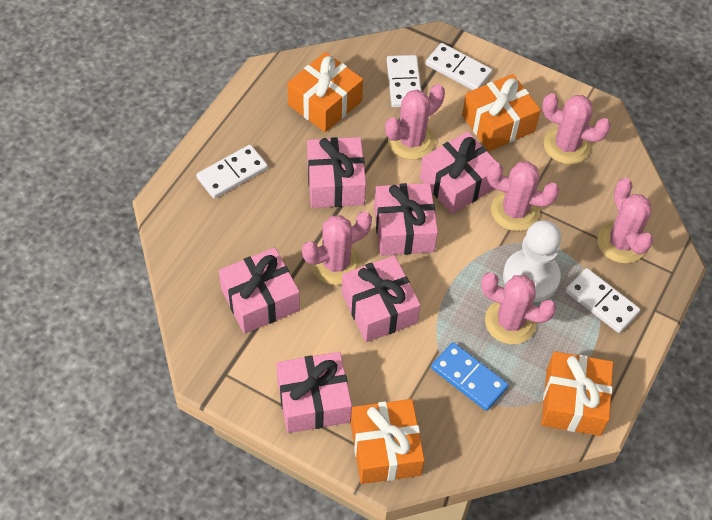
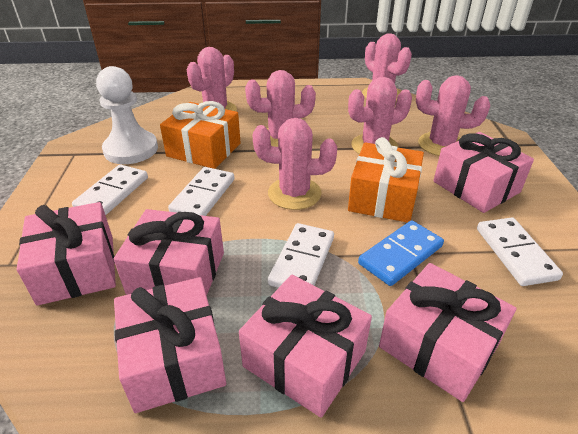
orange gift: 4 -> 2

